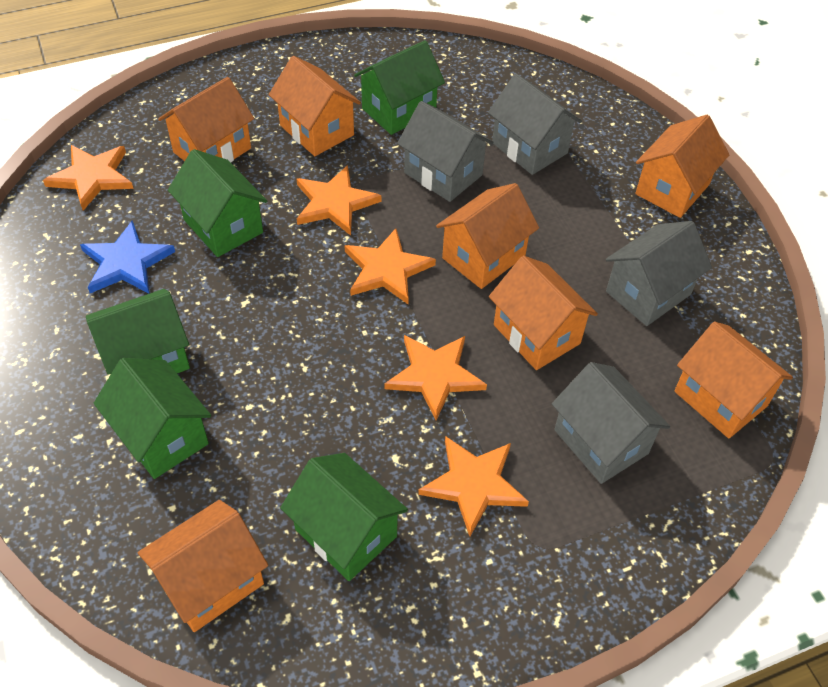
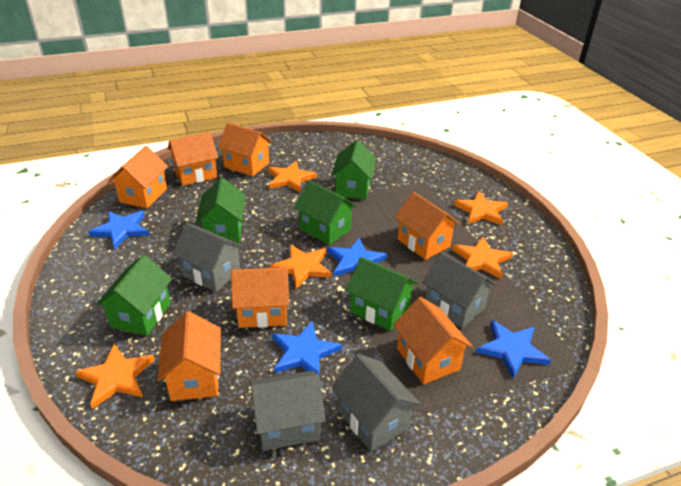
blue star: 1 -> 4

